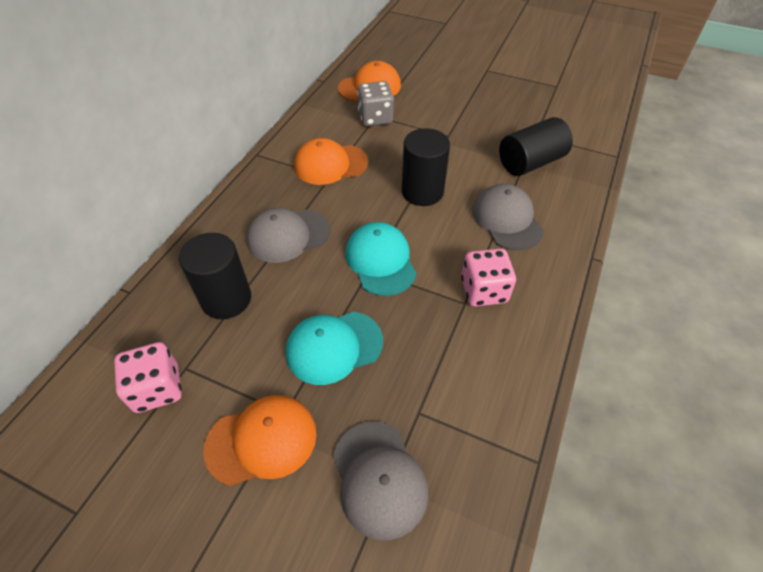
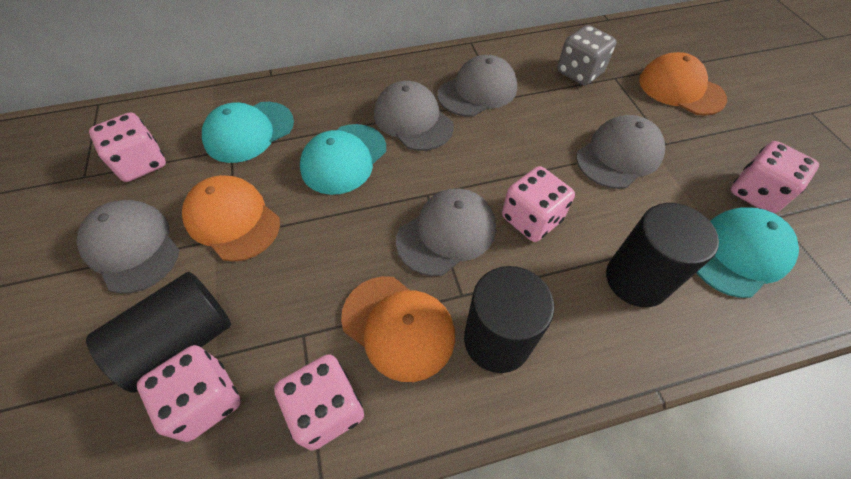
grey cap: 3 -> 5
pink dice: 2 -> 5
turquoise cap: 2 -> 3

